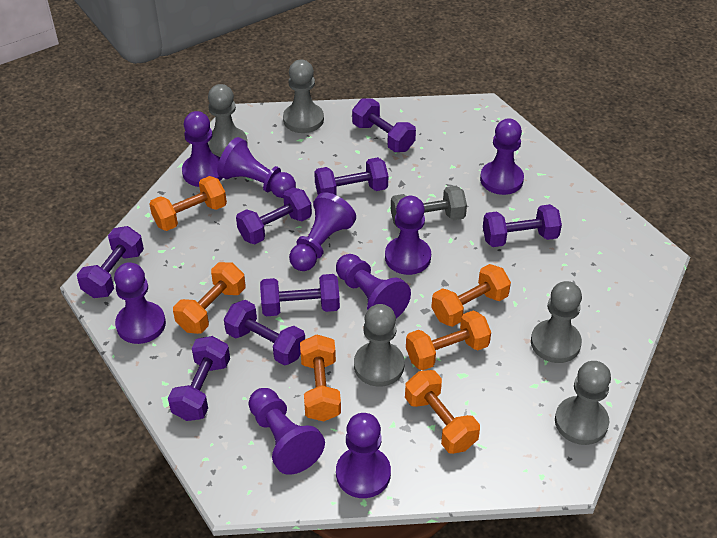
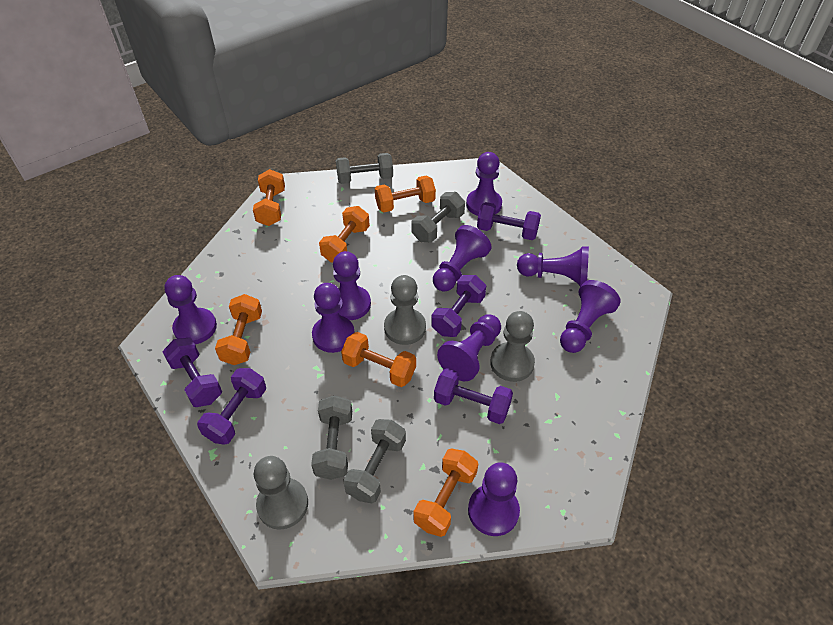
grey dumbbell: 1 -> 4
grey pawn: 5 -> 3
purple dumbbell: 8 -> 5

